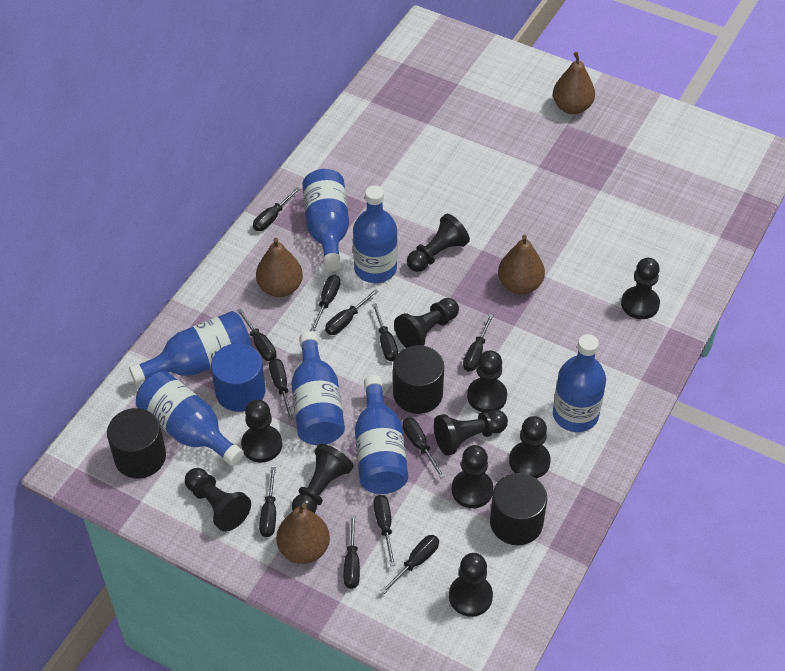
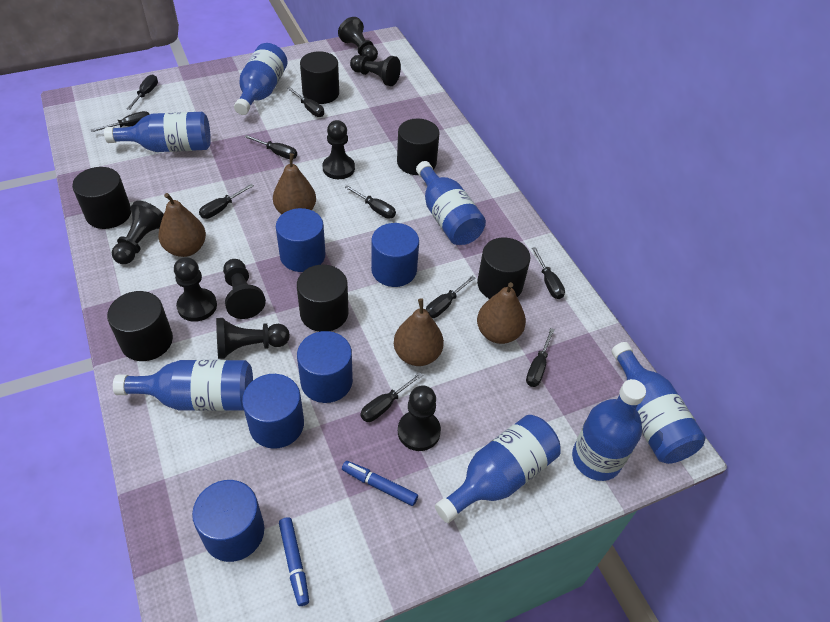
black cylinder: 3 -> 6
black pawn: 11 -> 8
black screwdriver: 12 -> 10
blue cylinder: 1 -> 5
blue marker: 0 -> 2

